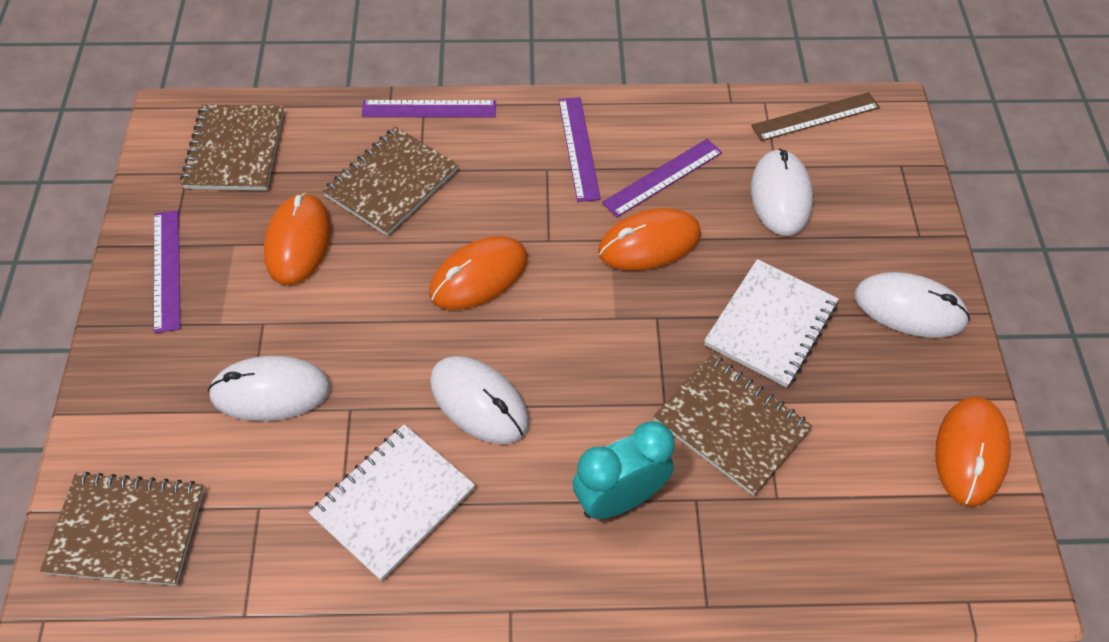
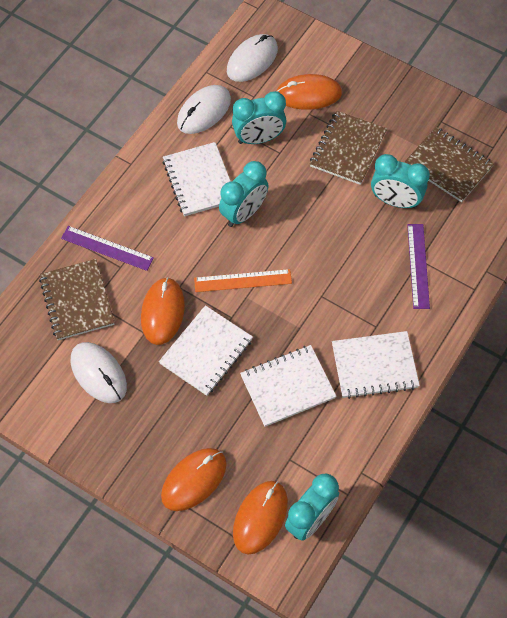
brown notebook: 4 -> 3
brown ruler: 1 -> 0
orange ruler: 0 -> 1
purple ruler: 4 -> 2
turquoise clock: 1 -> 4
white mouse: 4 -> 3
white notebook: 2 -> 4

